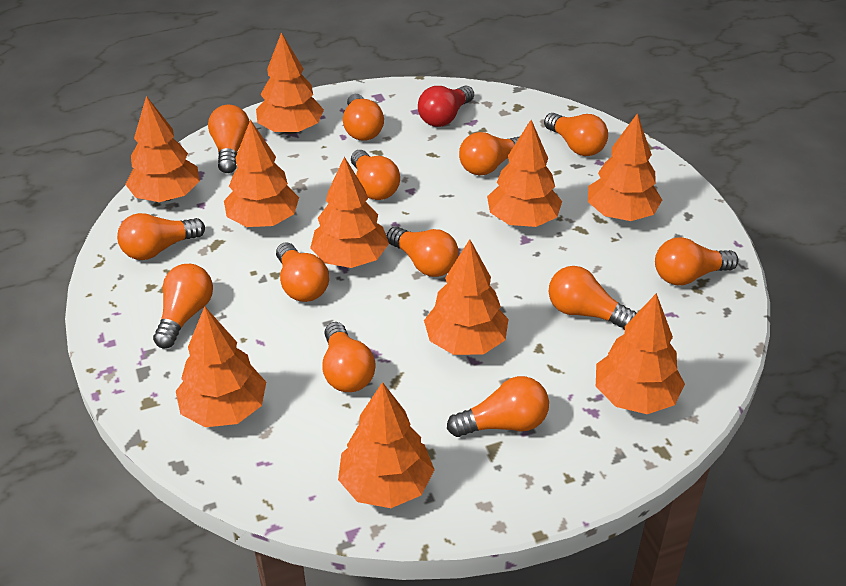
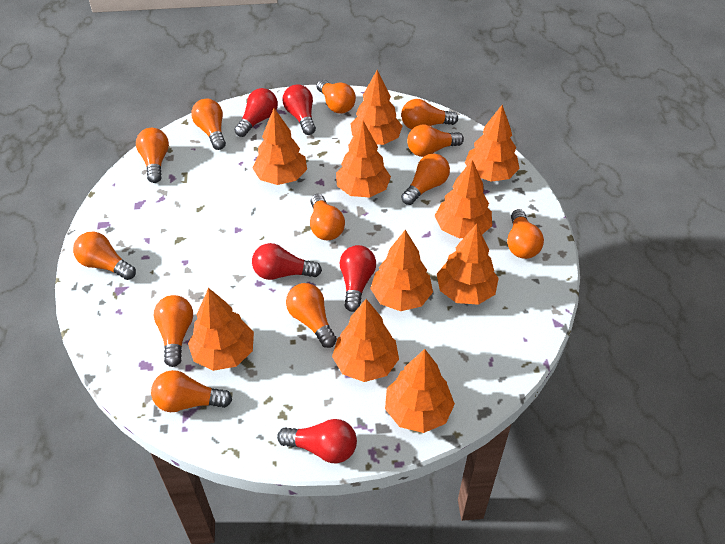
orange light bulb: 13 -> 12
red light bulb: 1 -> 5

